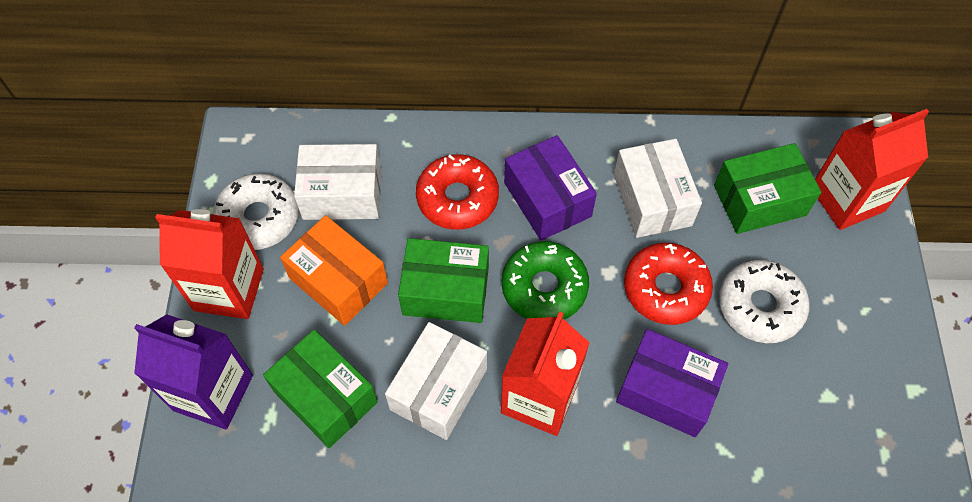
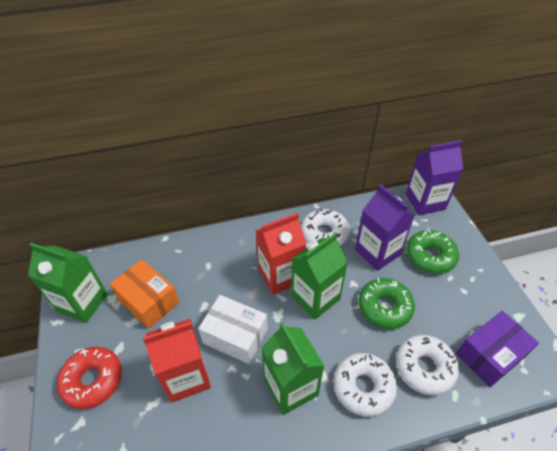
green box: 3 -> 0
green carton: 0 -> 3
green donut: 1 -> 2
purple box: 2 -> 1
purple carton: 1 -> 2
red carton: 3 -> 2
red donut: 2 -> 1
white box: 3 -> 1
white donut: 2 -> 3

